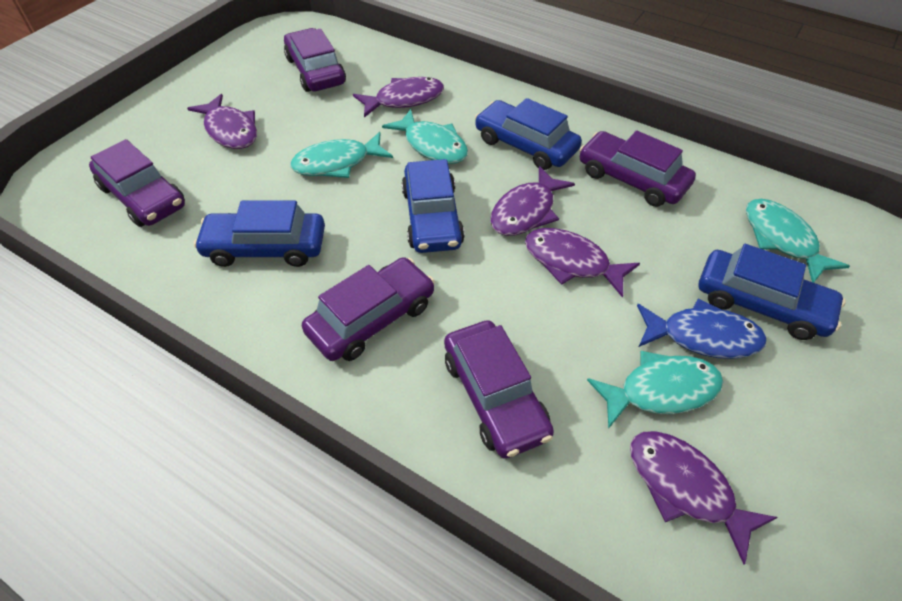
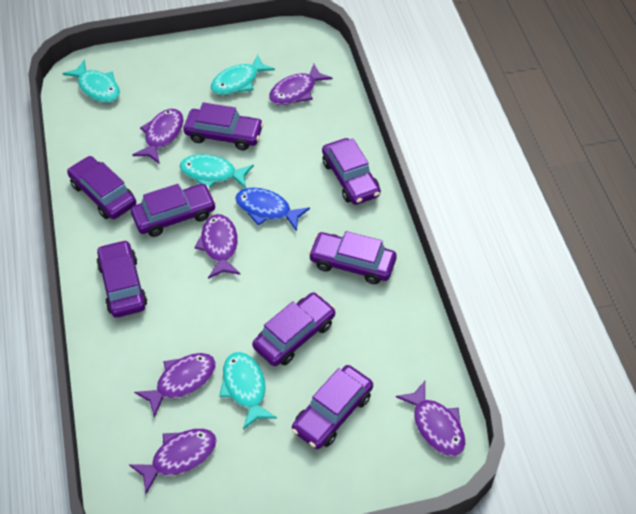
blue car: 4 -> 0
purple car: 5 -> 8
purple fish: 5 -> 6

